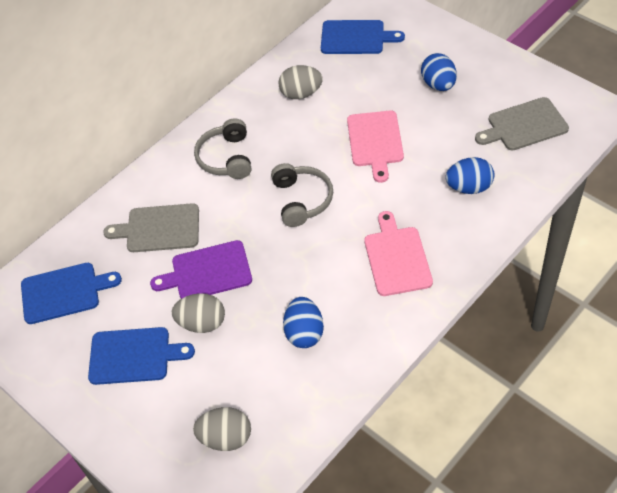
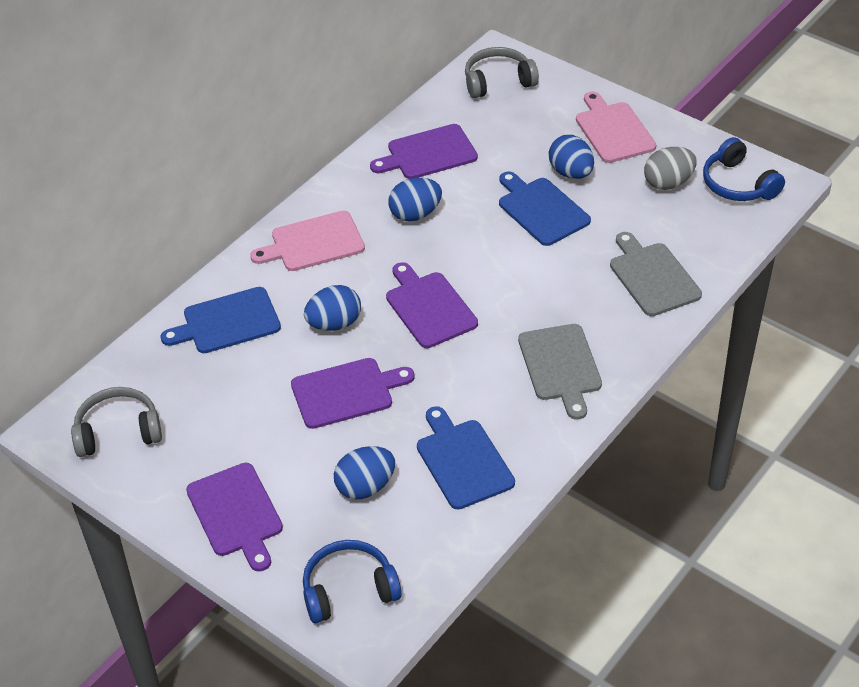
blue egg: 3 -> 4
blue headphones: 0 -> 2
grey egg: 3 -> 1
purple cutting board: 1 -> 4

